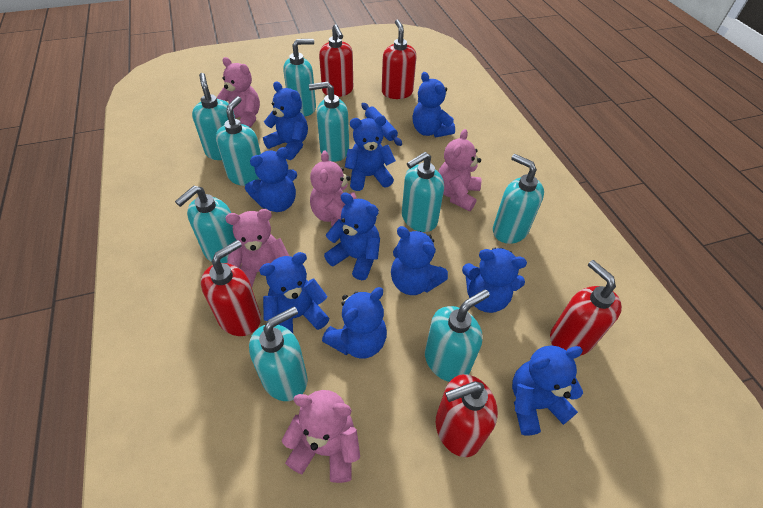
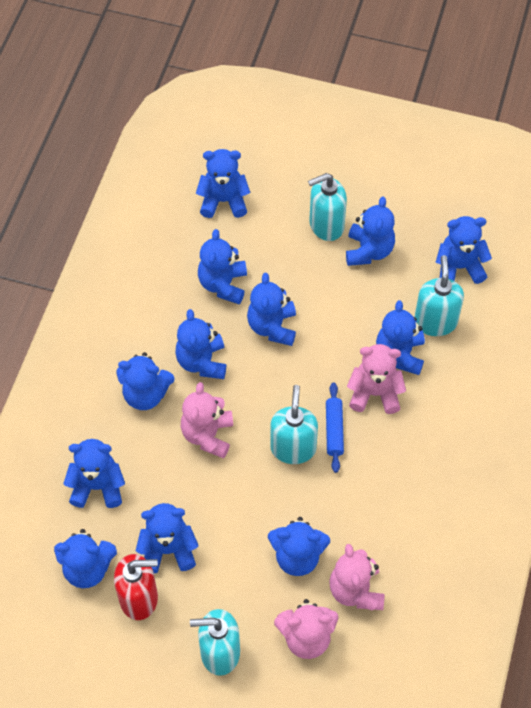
blue teddy bear: 10 -> 12
pink teddy bear: 5 -> 4
red soap dispenser: 5 -> 1
turquoise soap dispenser: 9 -> 4

